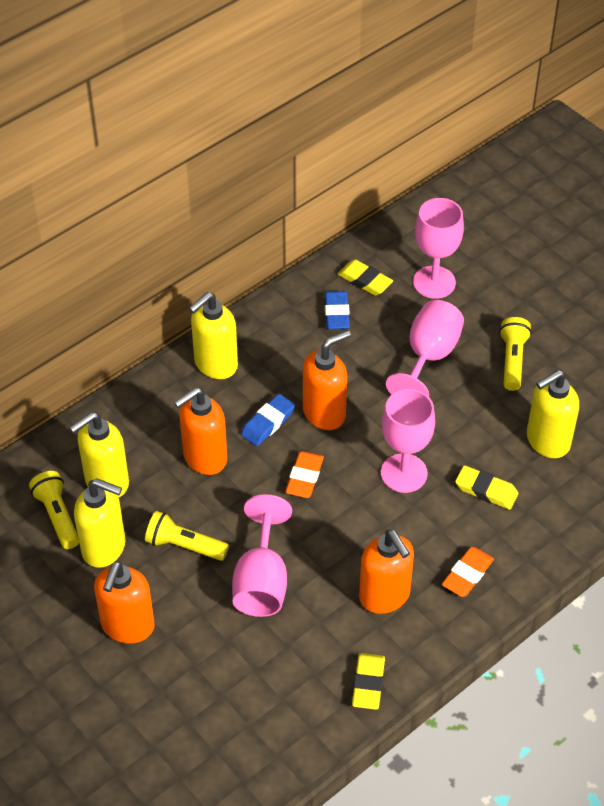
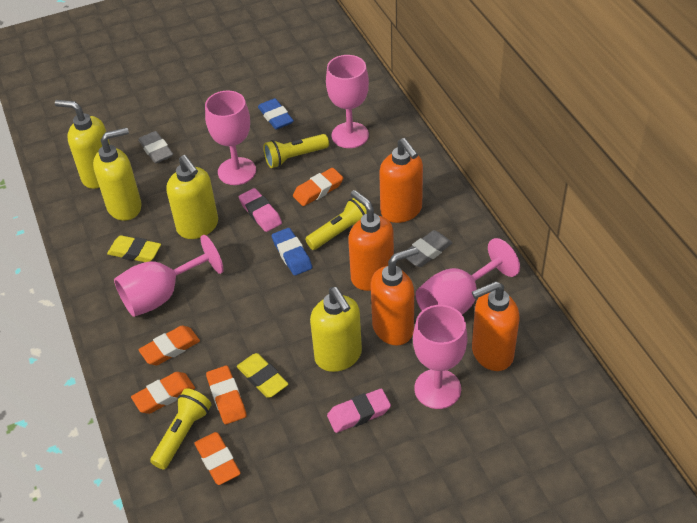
grey eraser: 0 -> 2
orange eraser: 2 -> 5
pink eraser: 0 -> 2
pink goblet: 4 -> 5
yellow eraser: 3 -> 2

